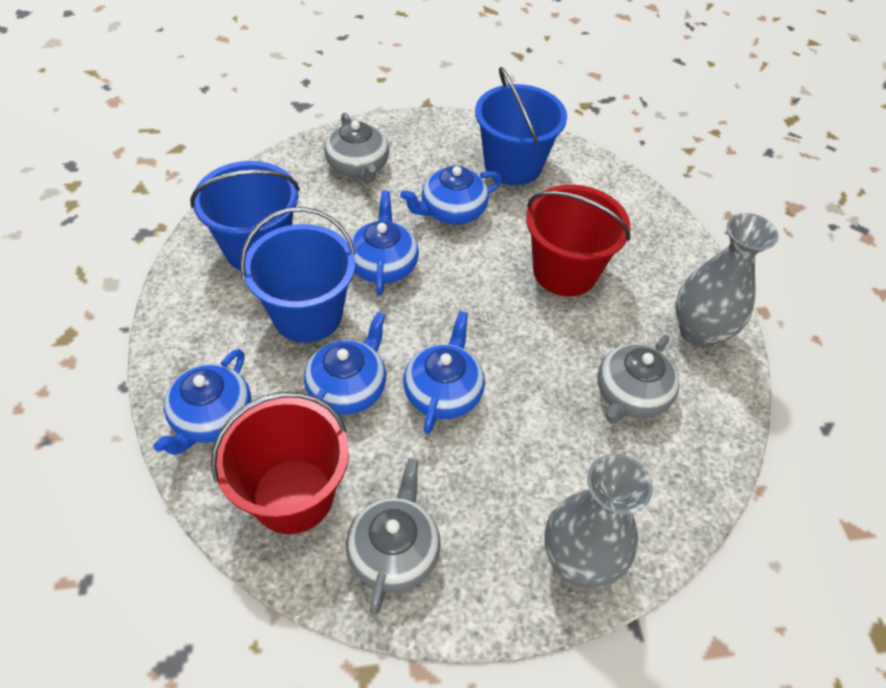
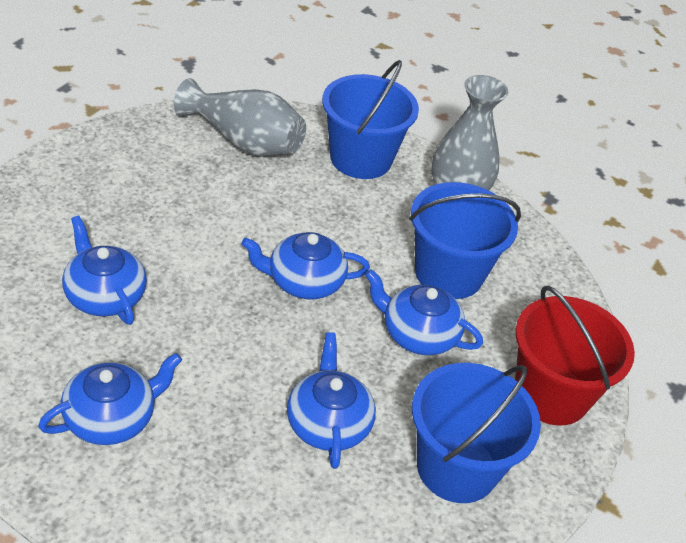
grey teapot: 3 -> 0
red bucket: 2 -> 1

